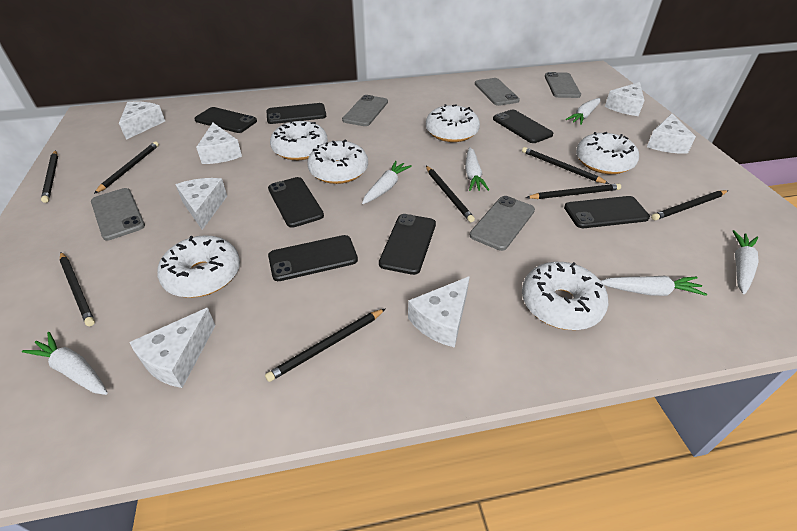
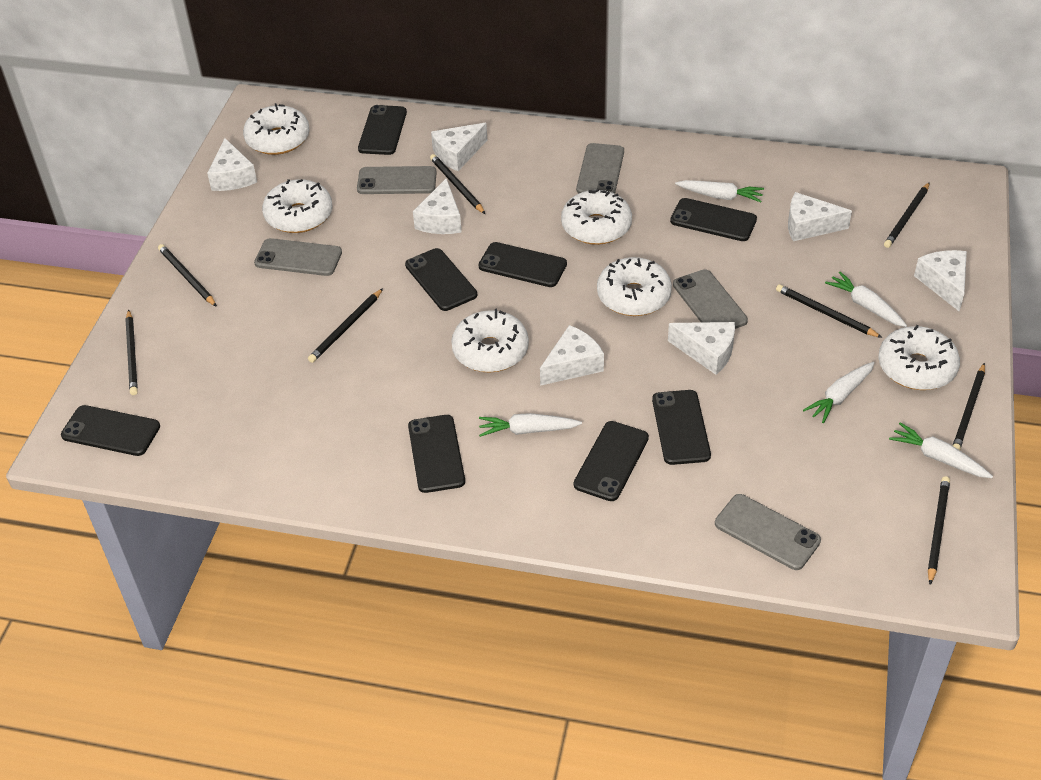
black phone: 7 -> 8
white carrot: 6 -> 5

